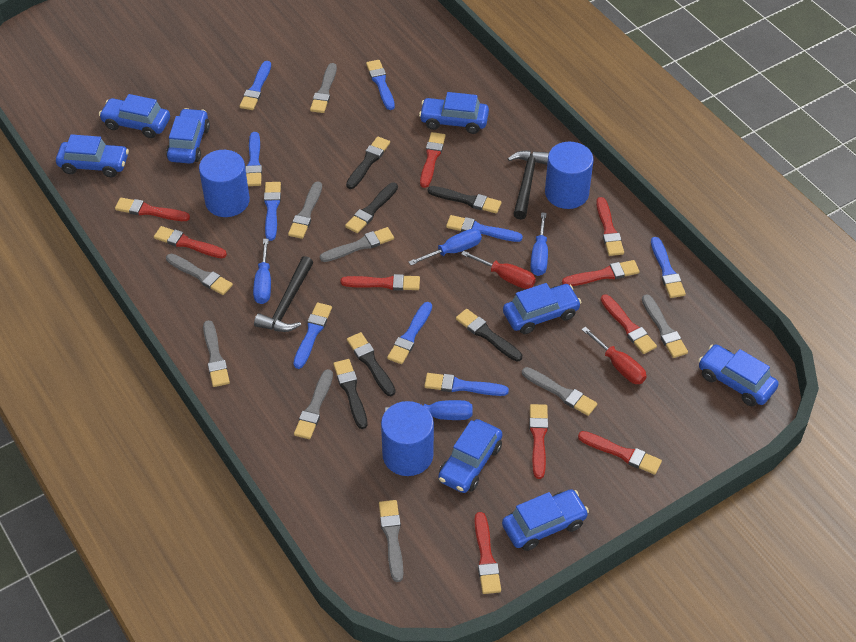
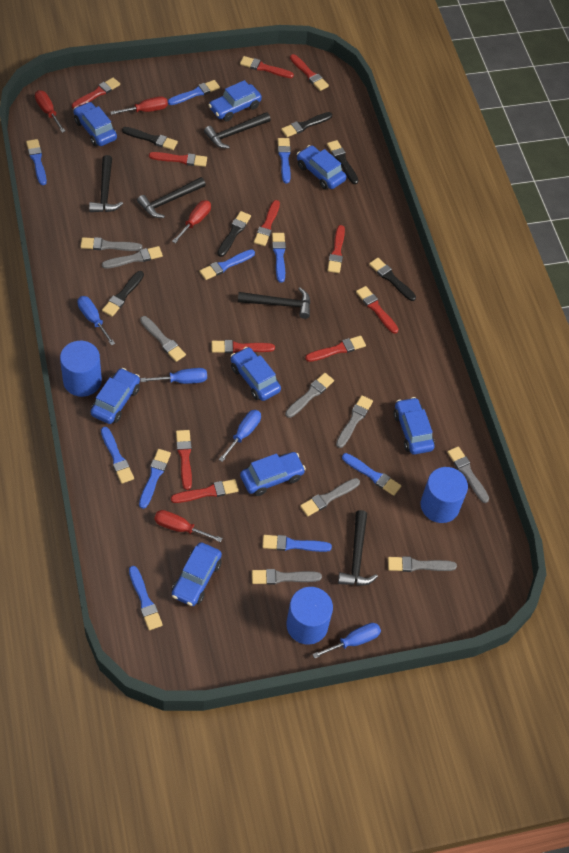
black hammer: 2 -> 5
blue brush: 9 -> 10
red brush: 10 -> 11
red screwdriver: 2 -> 4

